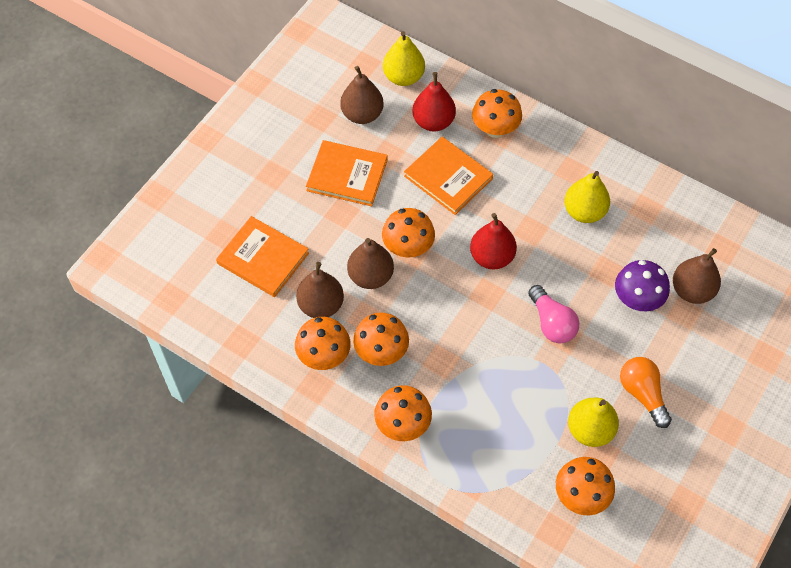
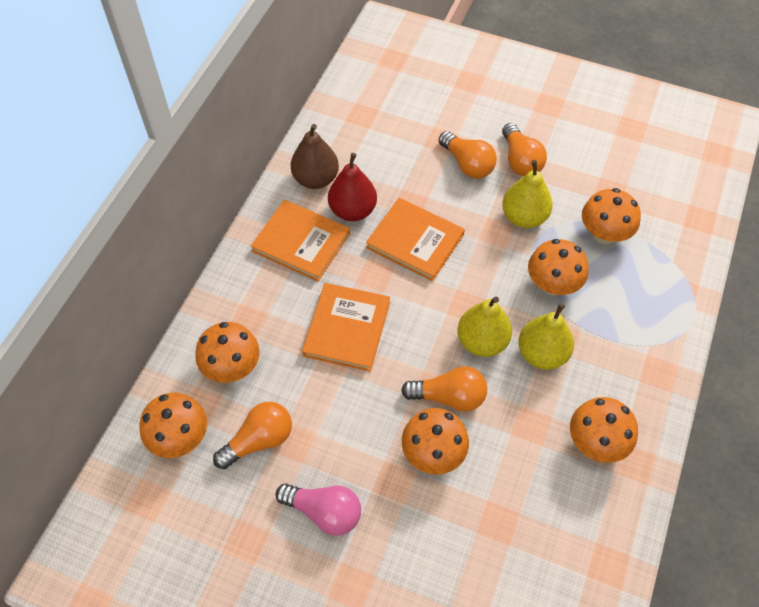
brown pear: 4 -> 1
orange light bulb: 1 -> 4
purple mushroom: 1 -> 0
red pear: 2 -> 1

